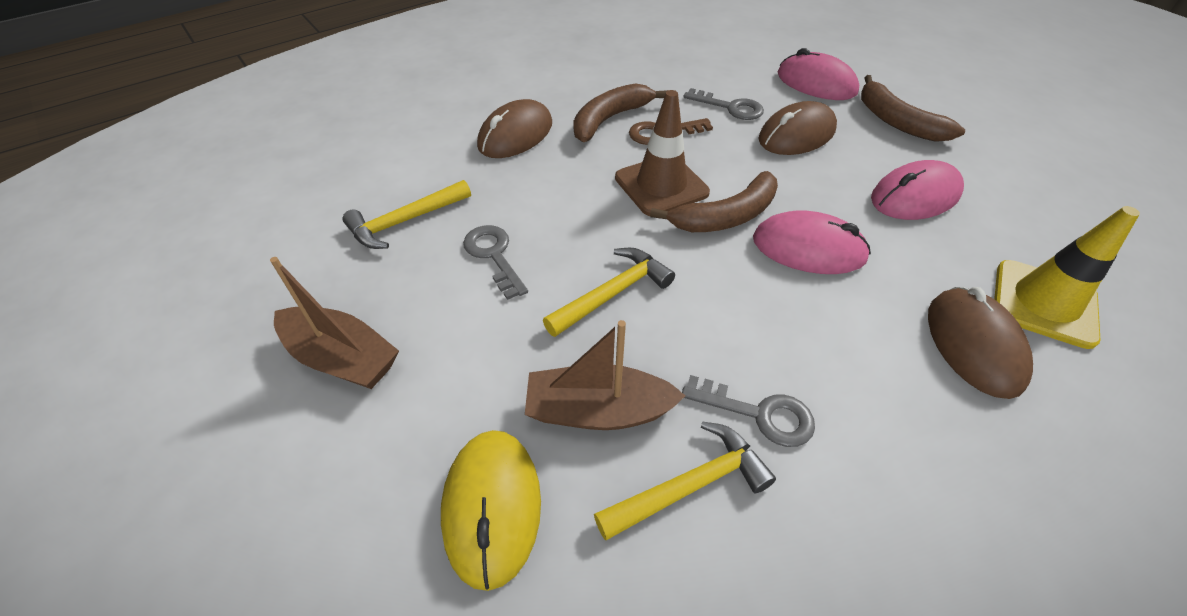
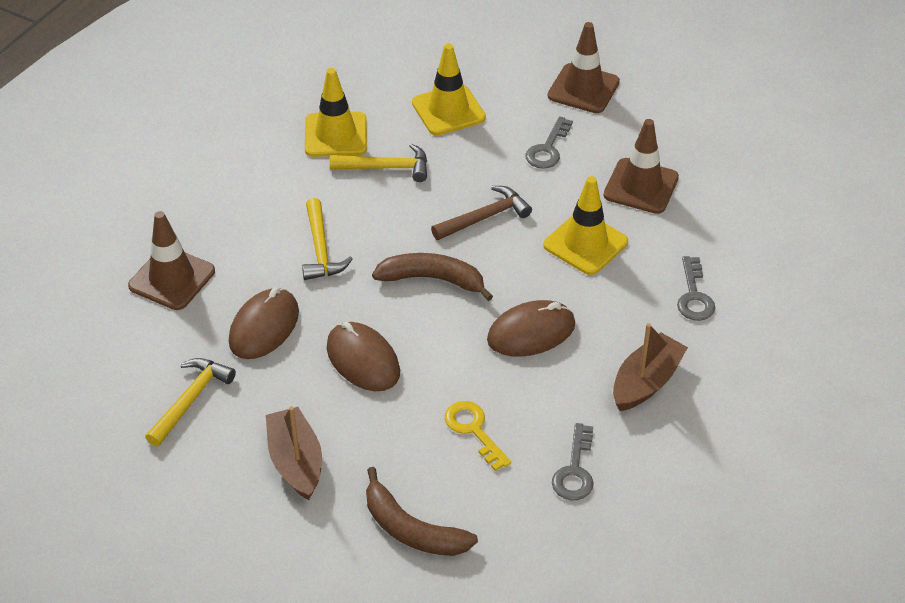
brown banana: 3 -> 2
brown hammer: 0 -> 1
brown key: 1 -> 0
brown traffic cone: 1 -> 3
pink mouse: 3 -> 0
yellow key: 0 -> 1
yellow mouse: 1 -> 0
yellow traffic cone: 1 -> 3

